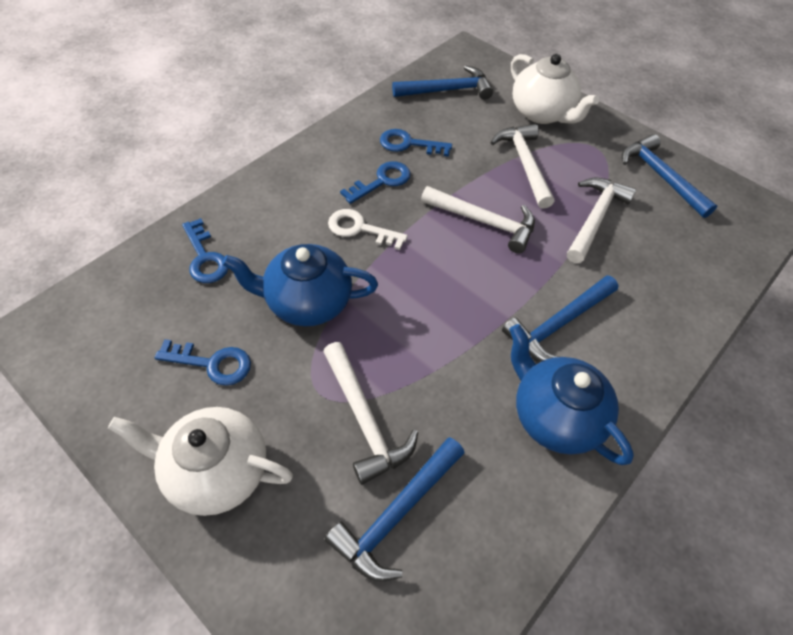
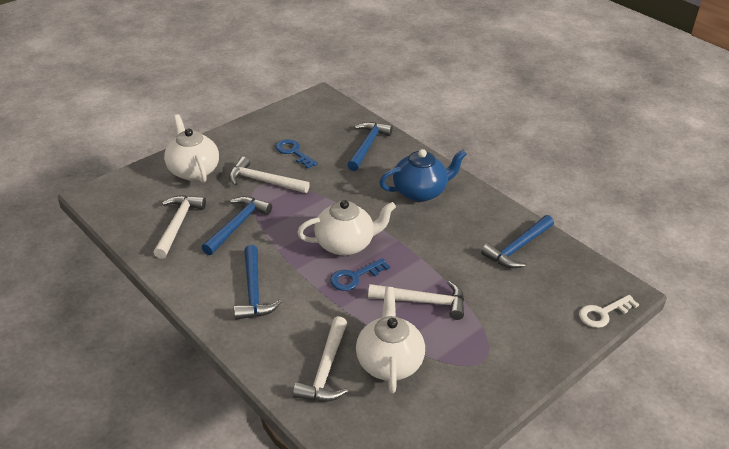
blue key: 4 -> 2
blue teapot: 2 -> 1
white teapot: 2 -> 3

